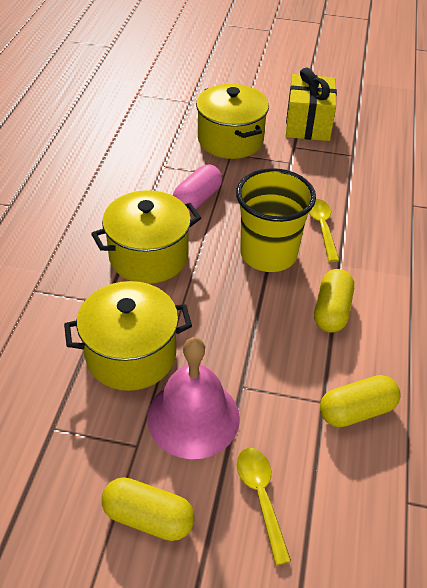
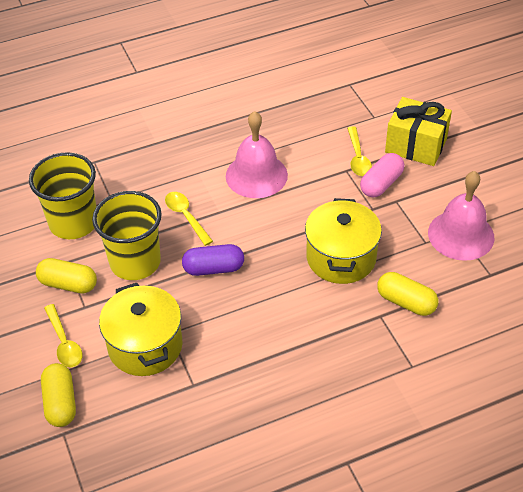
pink bell: 1 -> 2
purple capsule: 0 -> 1
yellow cup: 1 -> 2
yellow pot: 3 -> 2
yellow spoon: 2 -> 3

